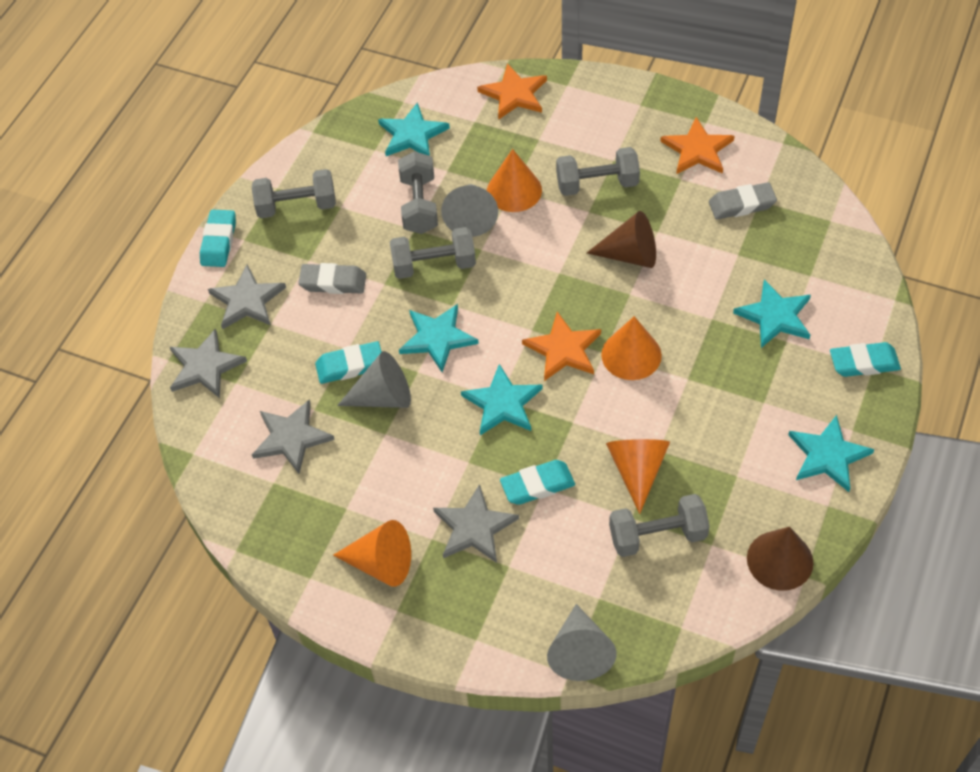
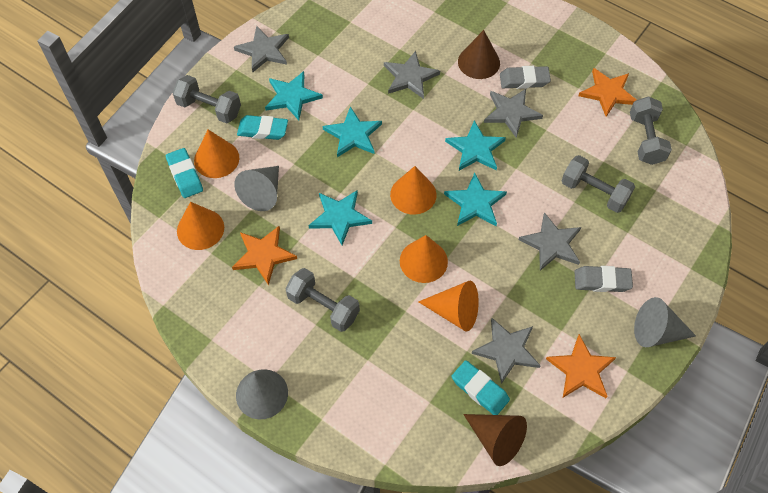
grey dumbbell: 5 -> 4
grey star: 4 -> 5
orange cone: 4 -> 5
turquoise eraser: 4 -> 3

